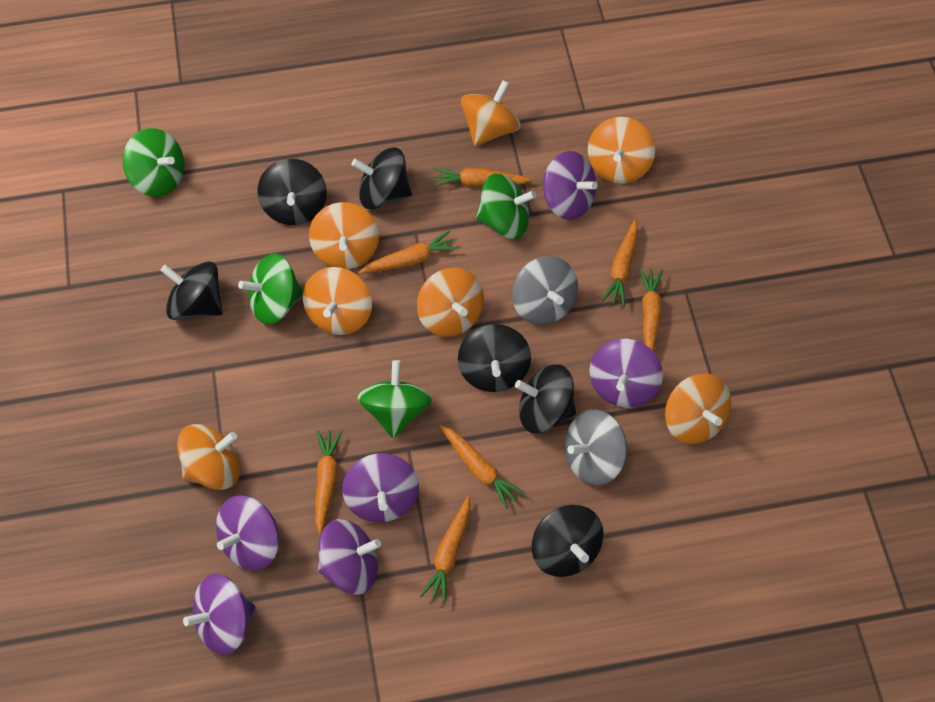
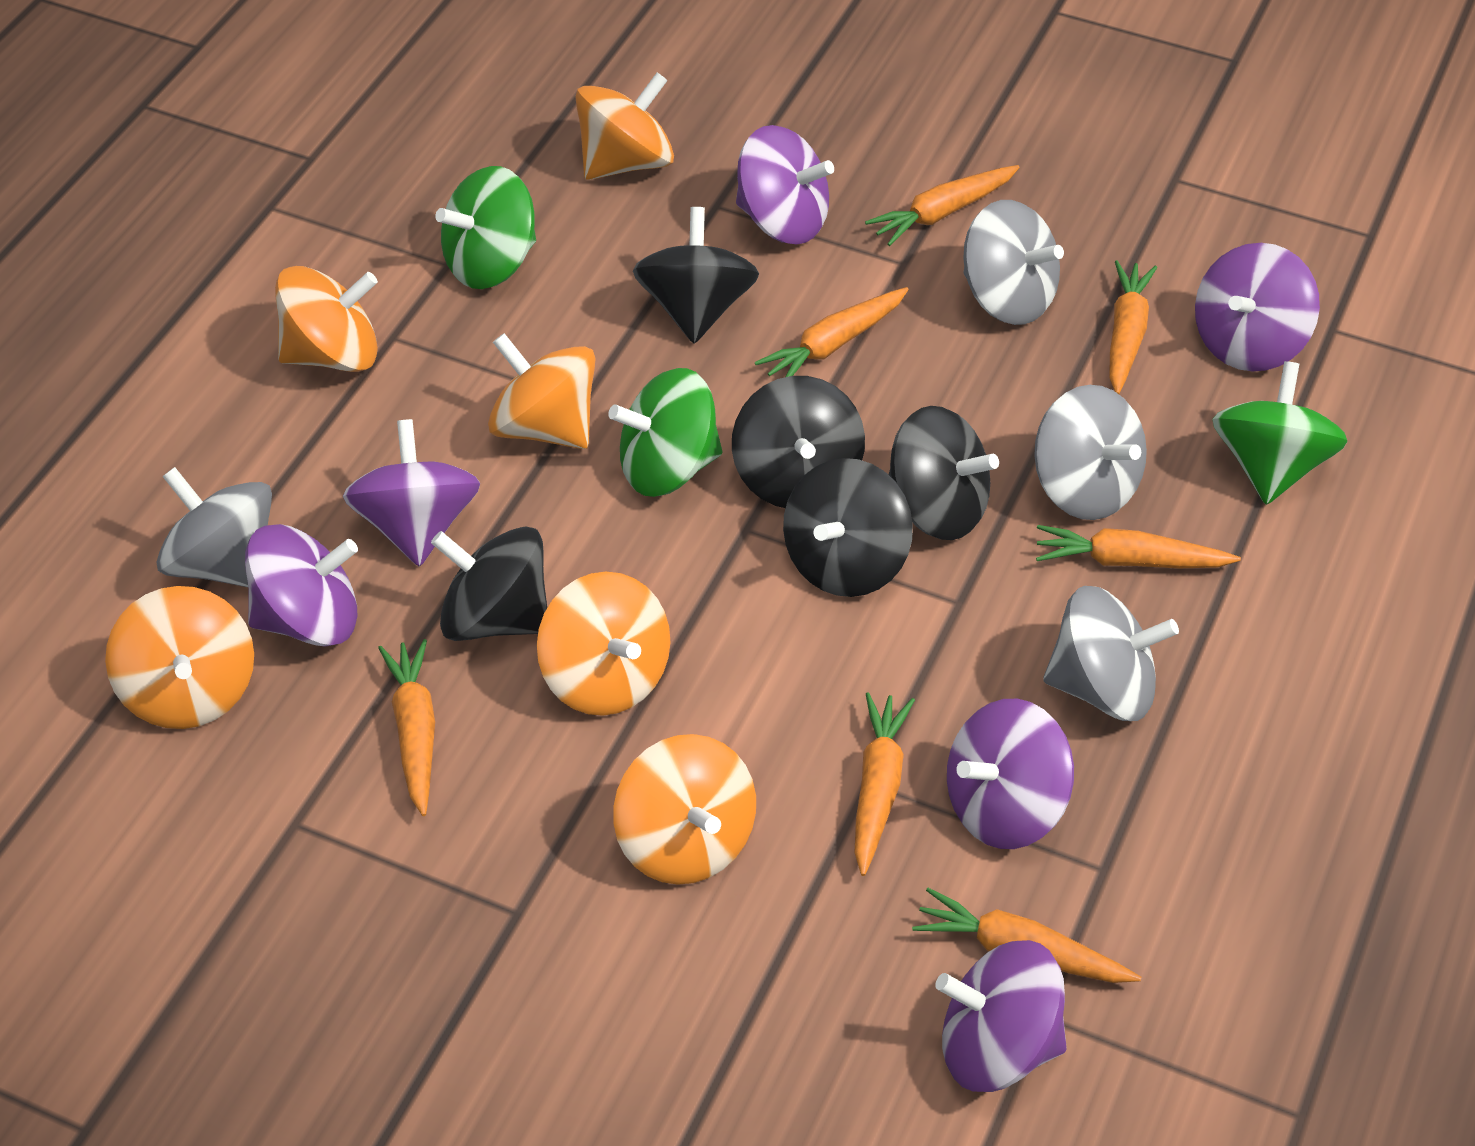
black spinning top: 6 -> 5
green spinning top: 4 -> 3
grey spinning top: 2 -> 4
orange spinning top: 7 -> 6

